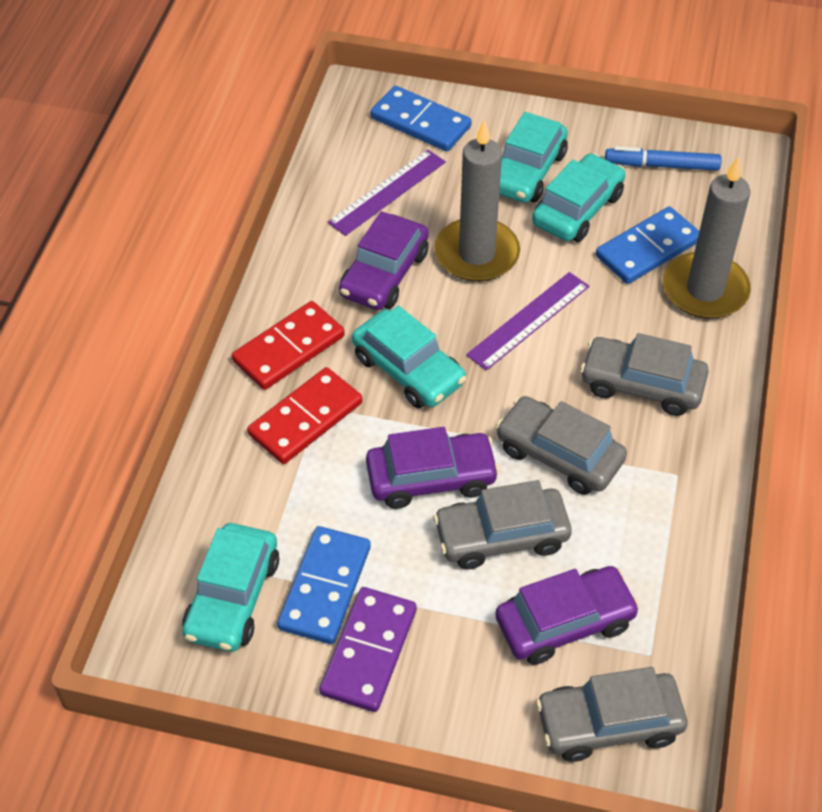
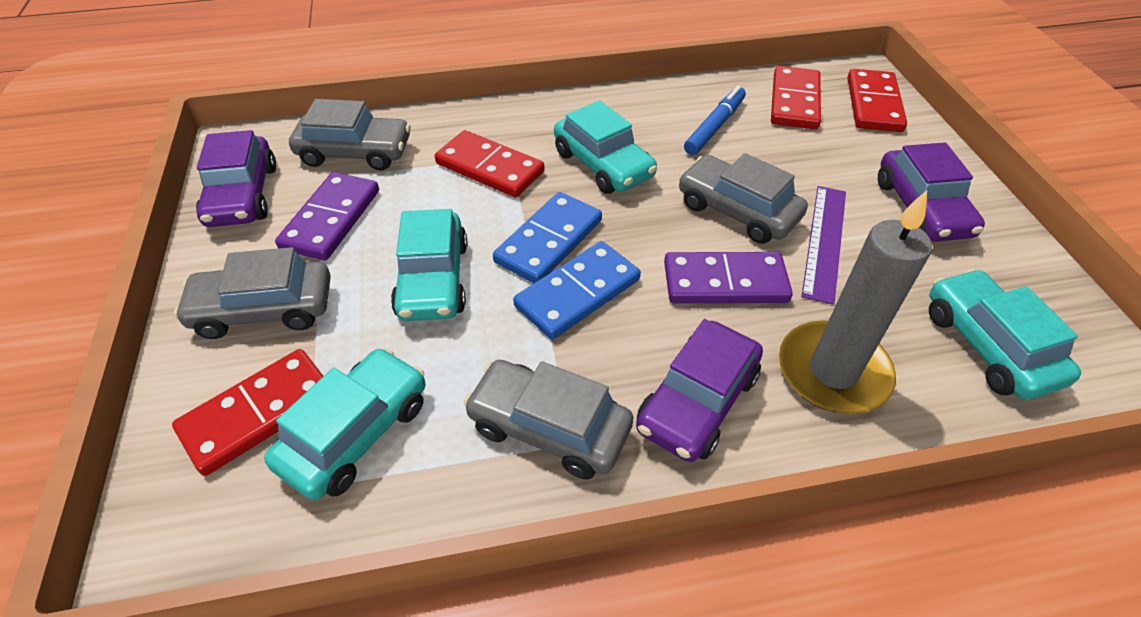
blue domino: 3 -> 2
grey candle: 2 -> 1
purple domino: 1 -> 2
purple ruler: 2 -> 1
red domino: 2 -> 4

